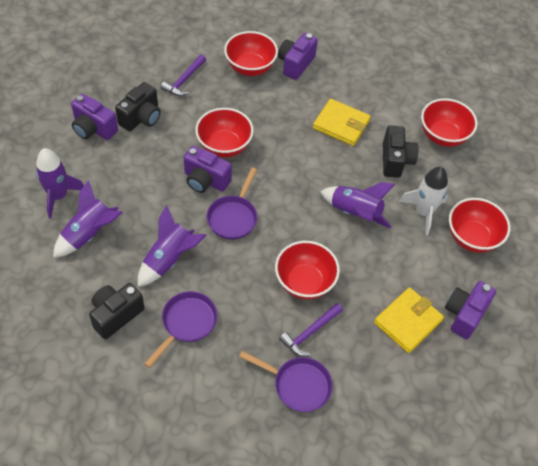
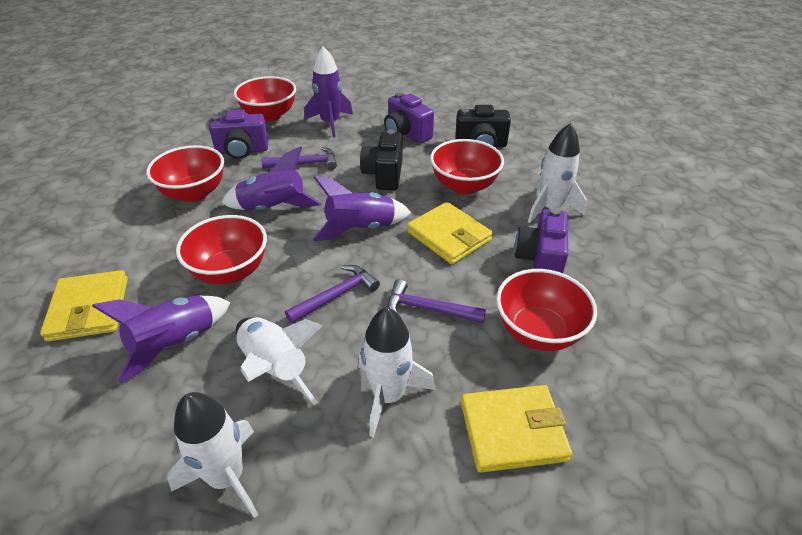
black camera: 3 -> 2
purple camera: 4 -> 3
purple hammer: 2 -> 3
purple pan: 3 -> 0
white rocket: 1 -> 4
yellow wallet: 2 -> 3

